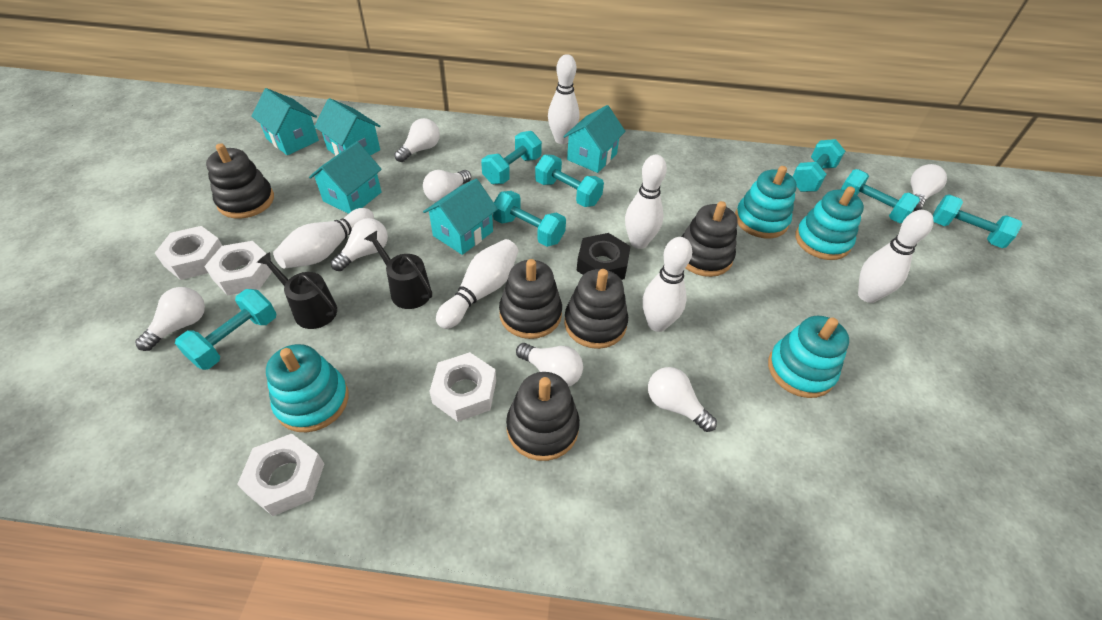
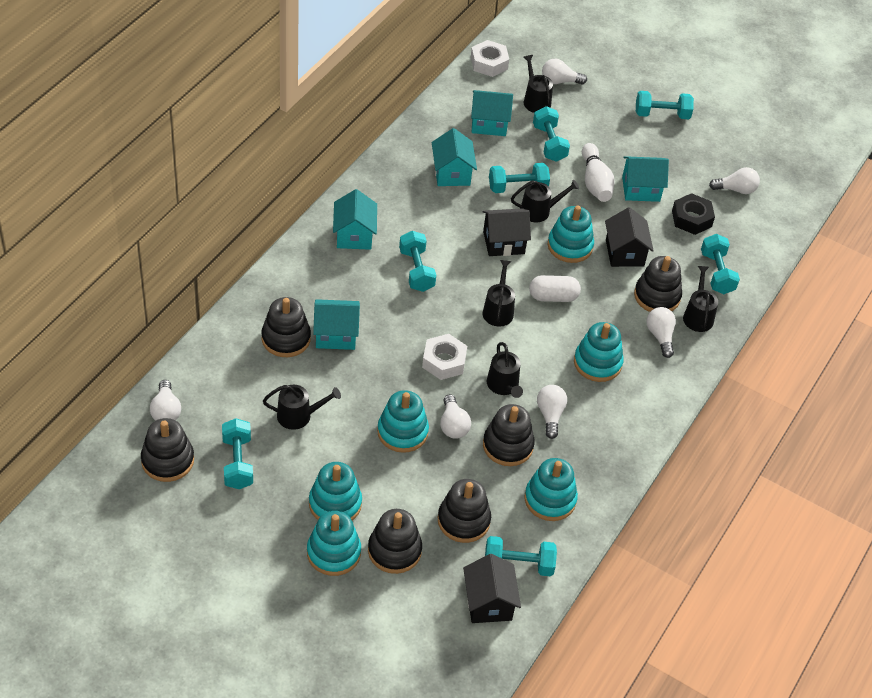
black house: 0 -> 3
black stacking toy: 5 -> 6
black watering can: 2 -> 6
turquoise stacking toy: 4 -> 6
white bowling pin: 6 -> 1
white capsule: 0 -> 1
white light bulb: 7 -> 6
white nut: 4 -> 2

